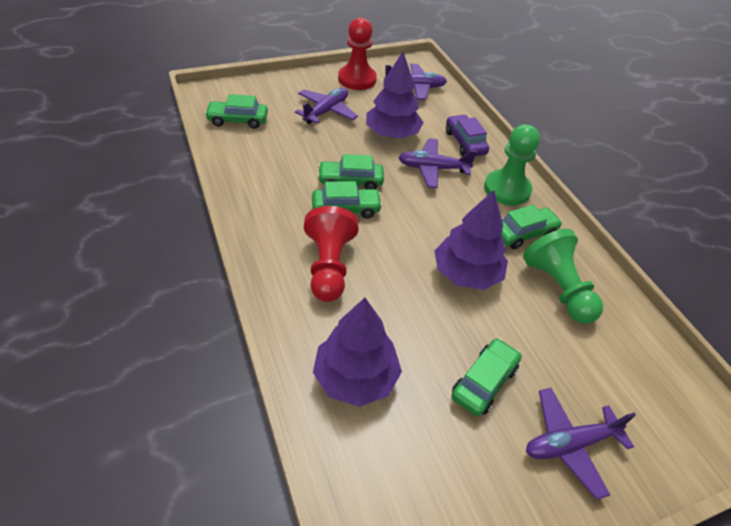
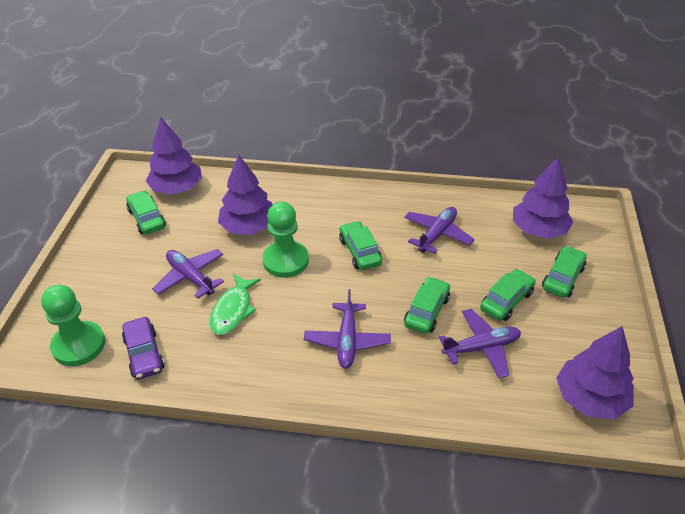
green fish: 0 -> 1
purple tree: 3 -> 4
red pawn: 2 -> 0

